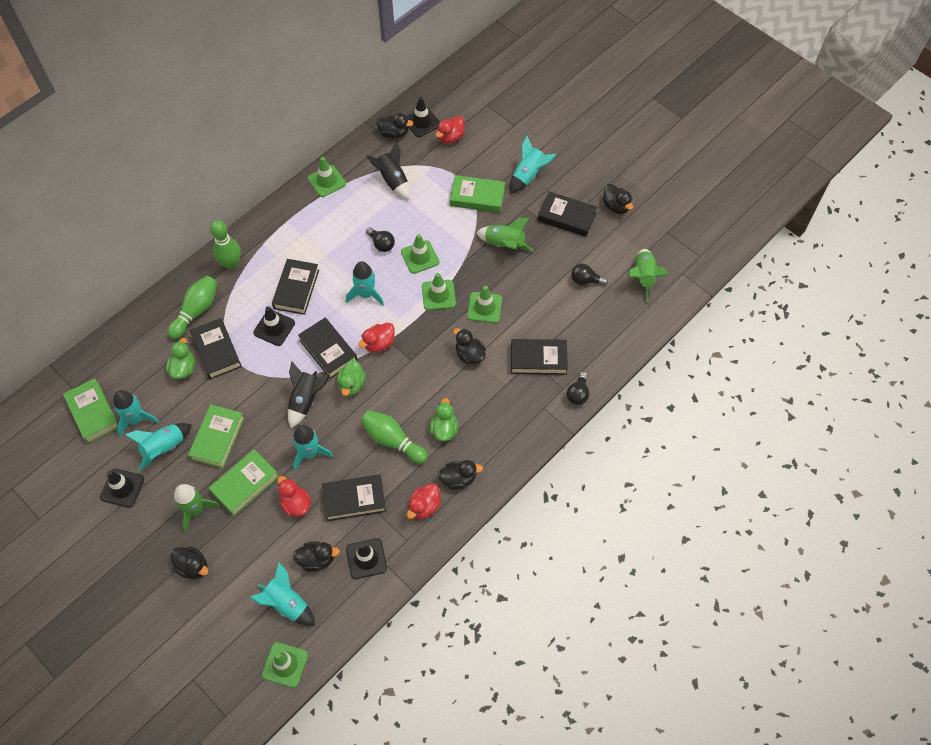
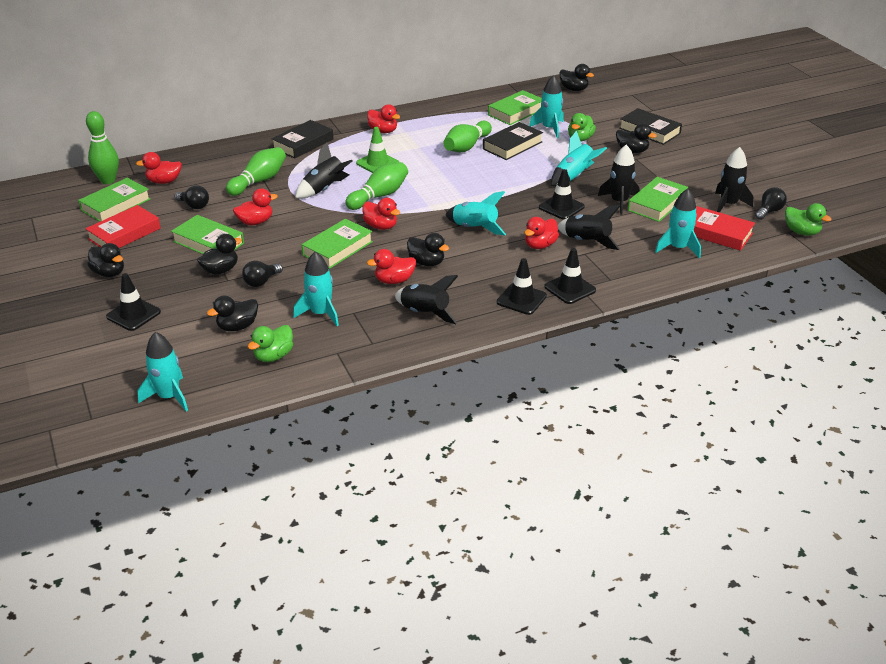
black book: 6 -> 3
black rocket: 2 -> 5
green book: 4 -> 5
green bowling pin: 3 -> 4
green rocket: 3 -> 0
green traffic cone: 5 -> 1
red book: 0 -> 2
red duck: 4 -> 6

